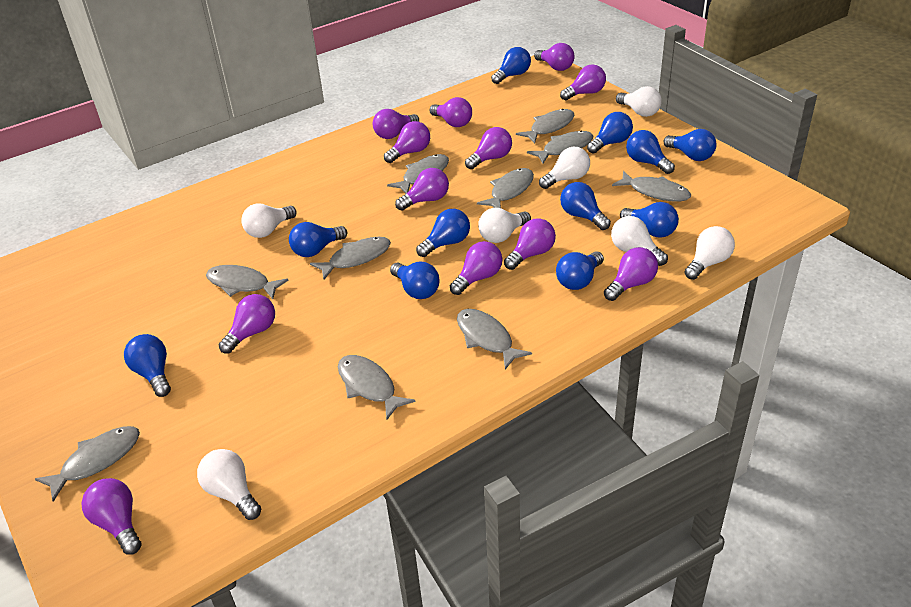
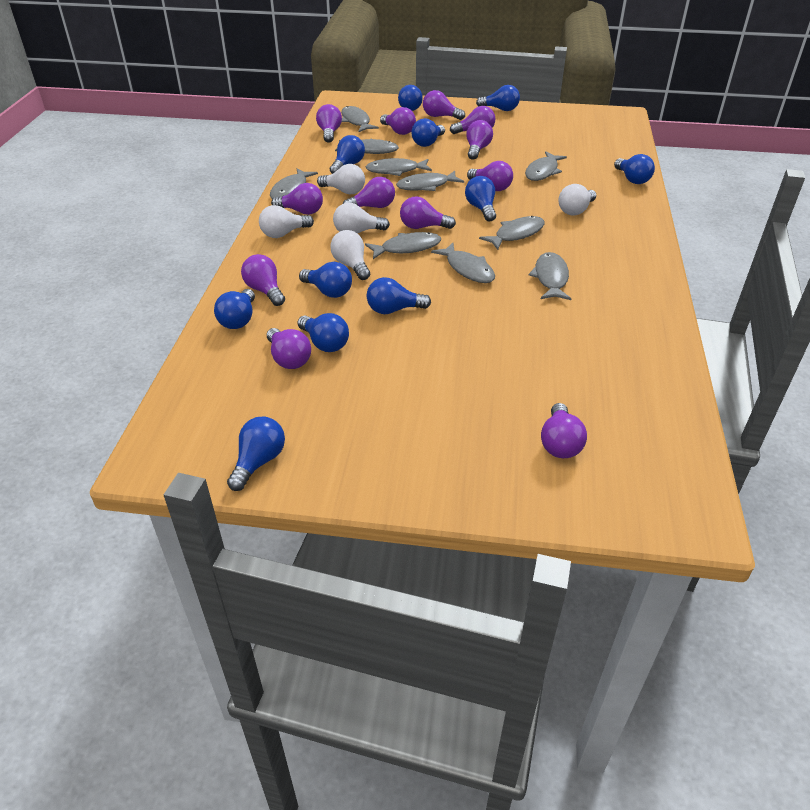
white light bulb: 7 -> 5

